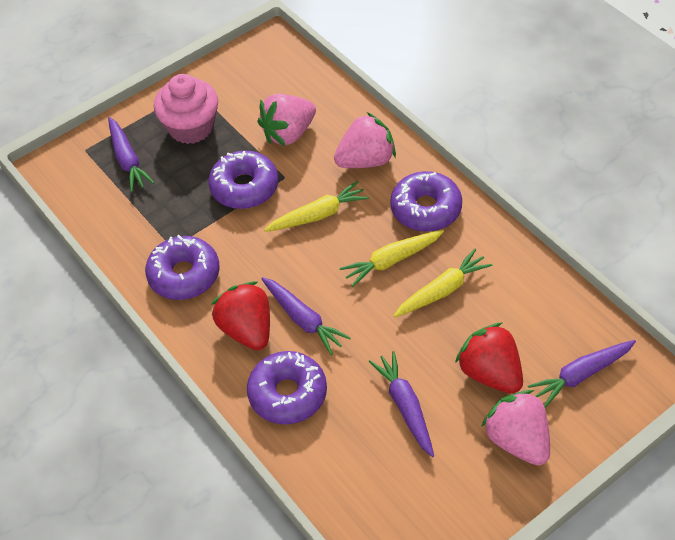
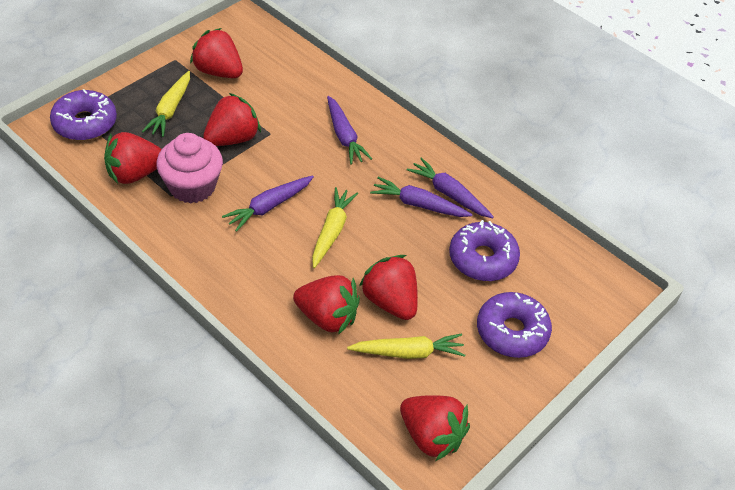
pink strawberry: 3 -> 0
purple donut: 4 -> 3
red strawberry: 2 -> 6

